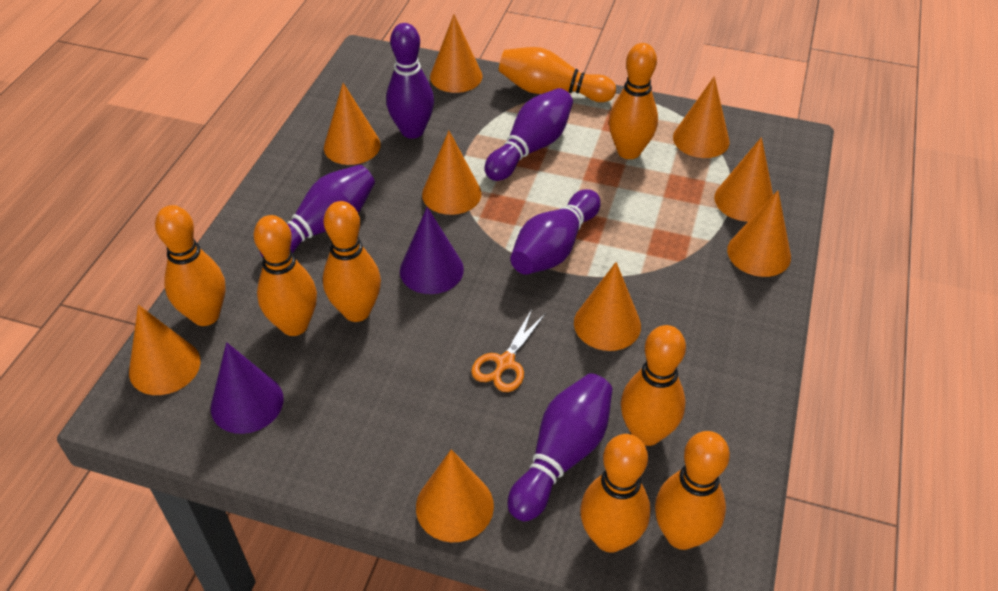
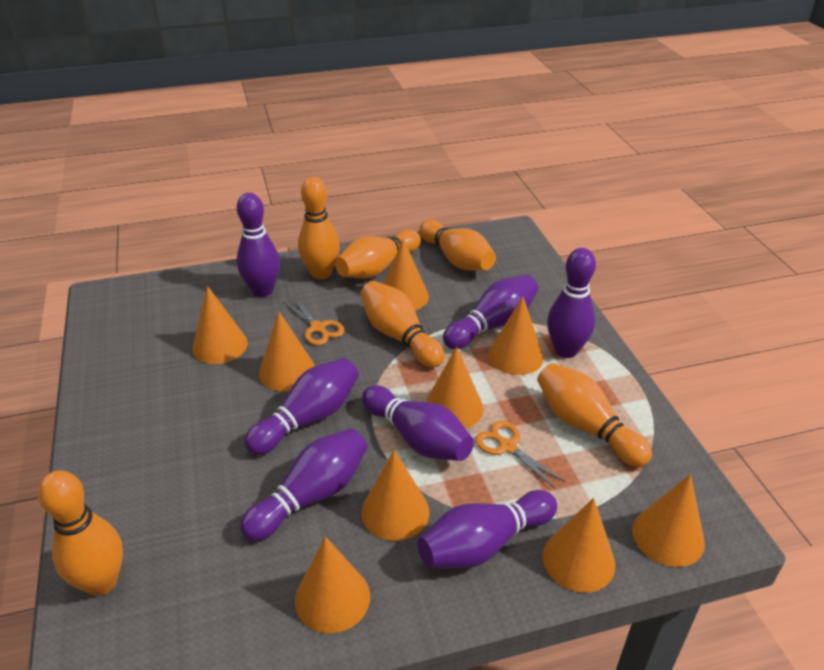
orange bowling pin: 8 -> 6
orange scissors: 1 -> 2
purple bowling pin: 5 -> 7
purple cone: 2 -> 0

